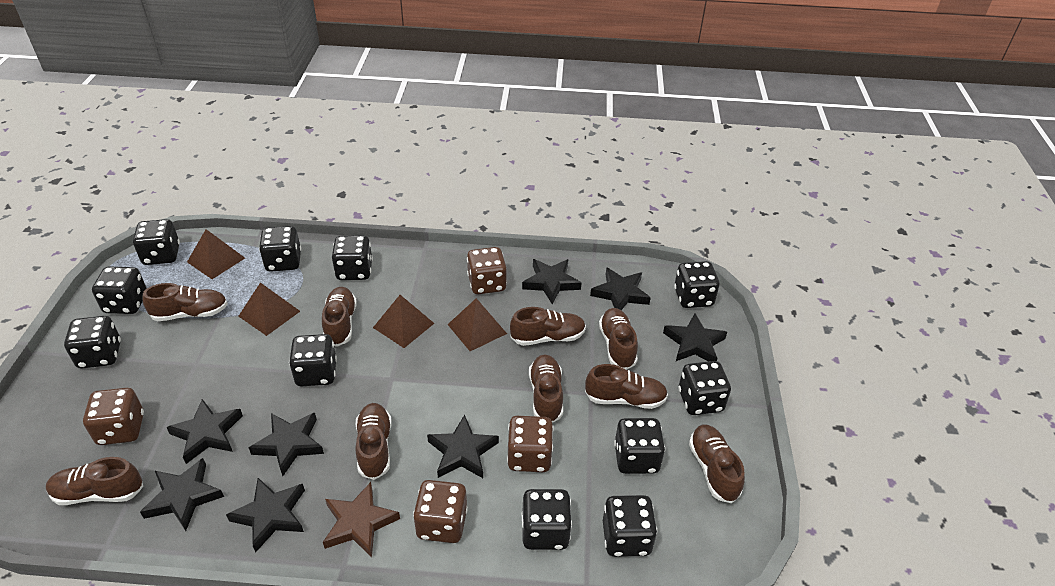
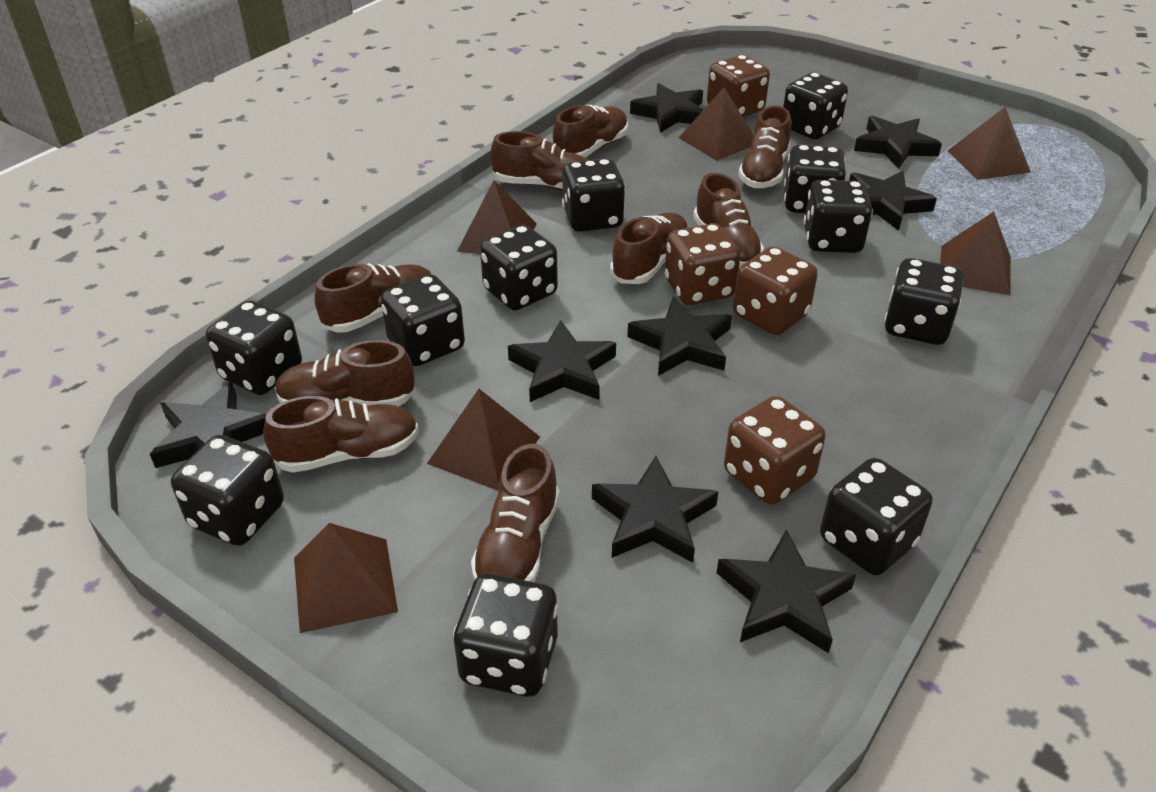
brown pyramid: 4 -> 6
brown star: 1 -> 0

